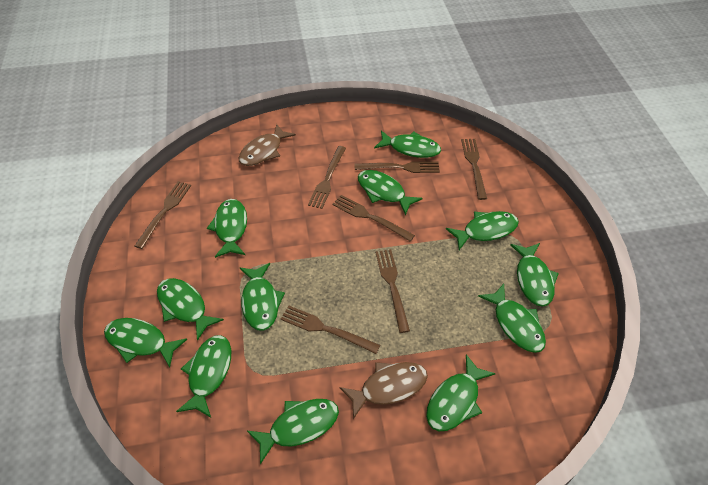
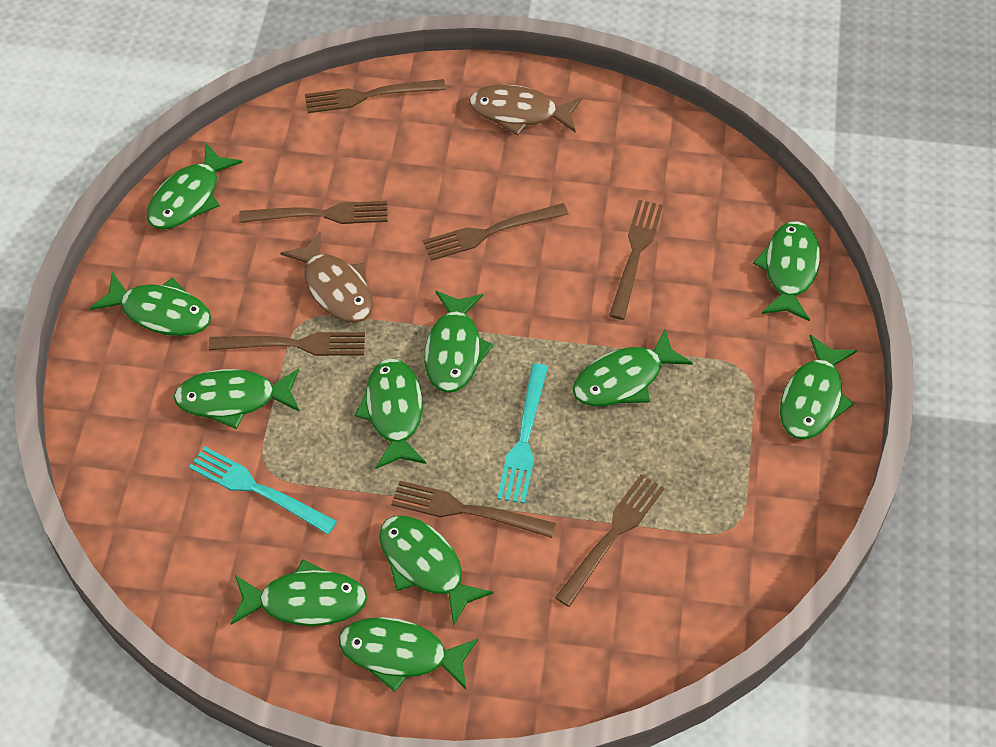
green fish: 12 -> 11
turquoise fork: 0 -> 2

